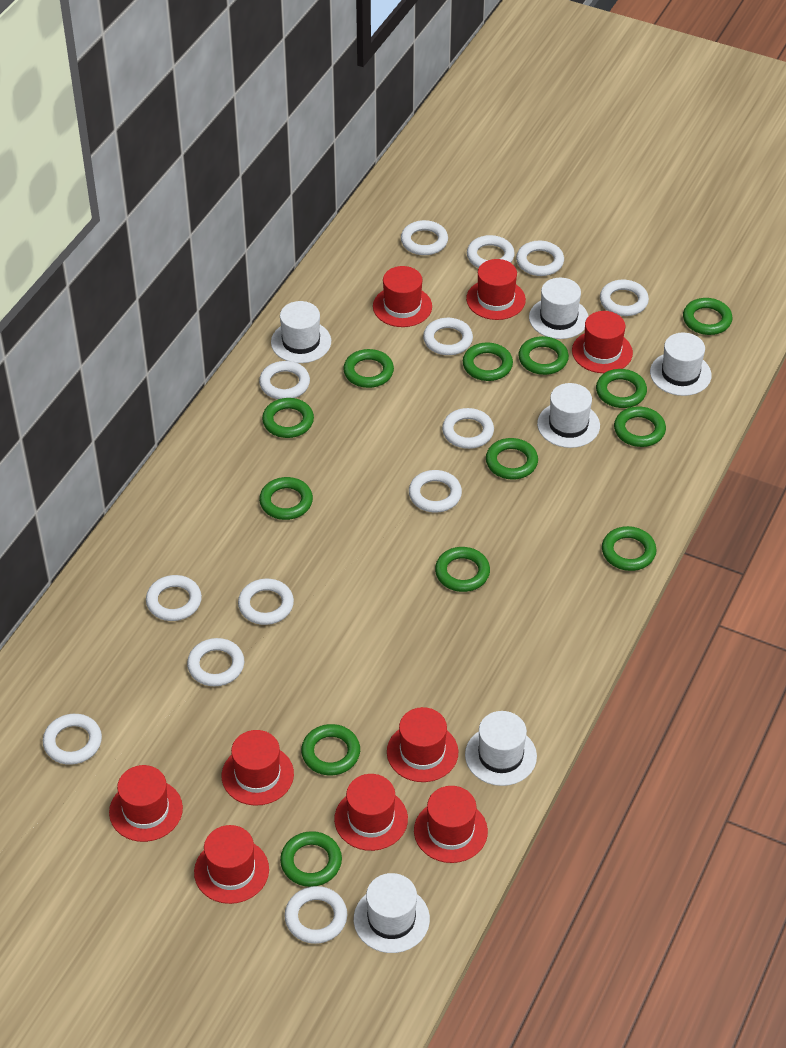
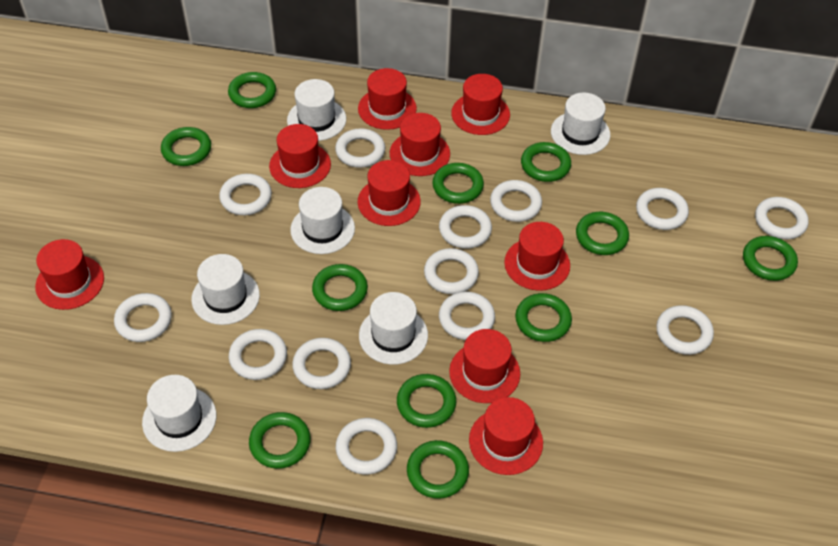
green ring: 13 -> 11

